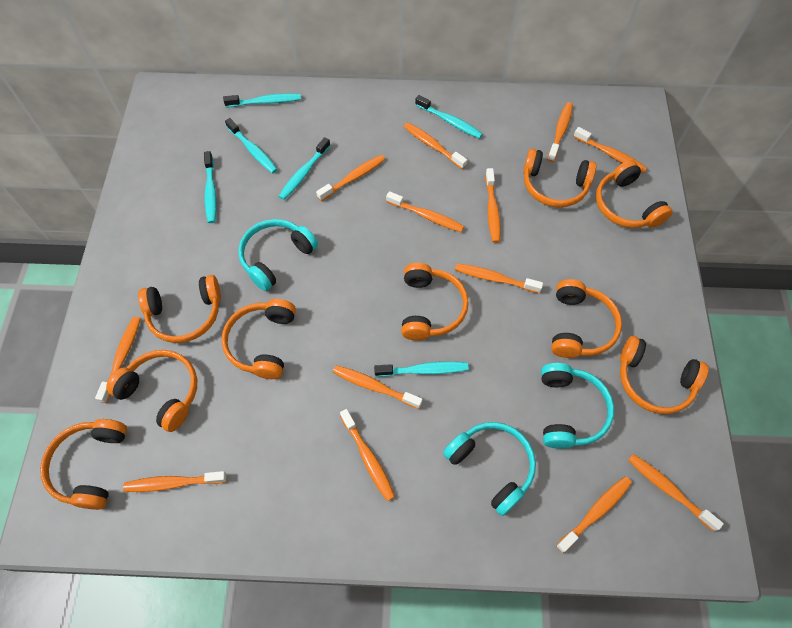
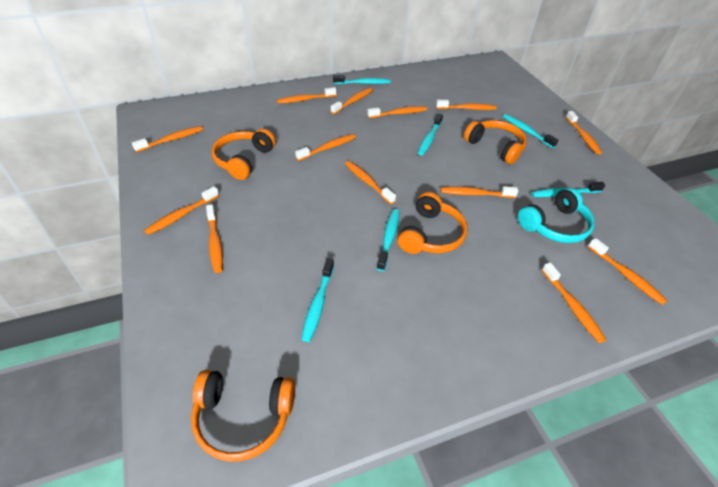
orange headphones: 9 -> 4
turquoise headphones: 3 -> 1

